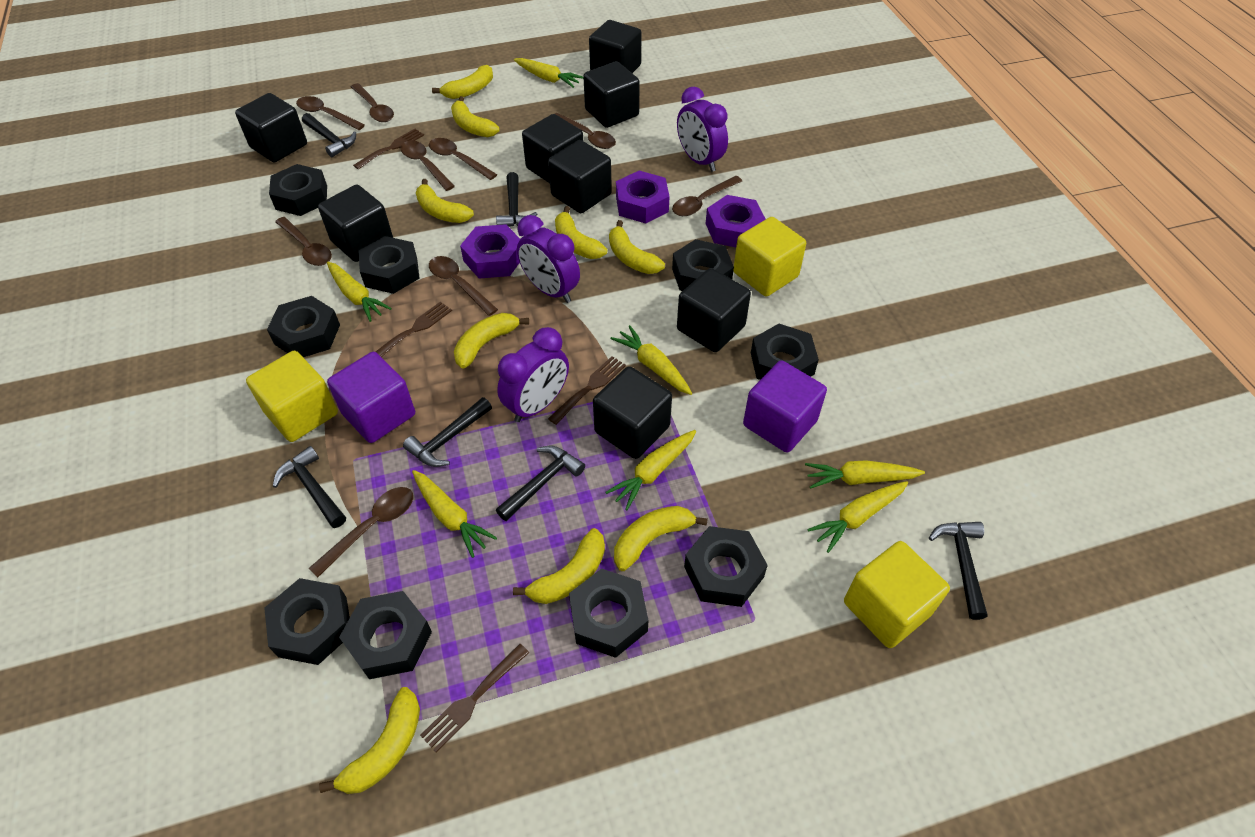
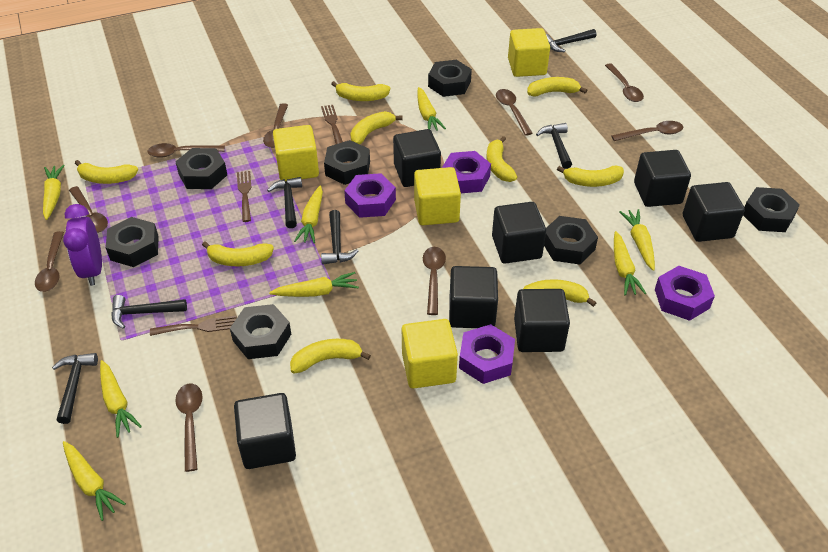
black cube: 8 -> 7
black nut: 9 -> 7
brown fork: 4 -> 3
purple clock: 3 -> 1
purple cube: 2 -> 0
purple nut: 3 -> 4
yellow carrot: 7 -> 8
yellow cube: 3 -> 4

